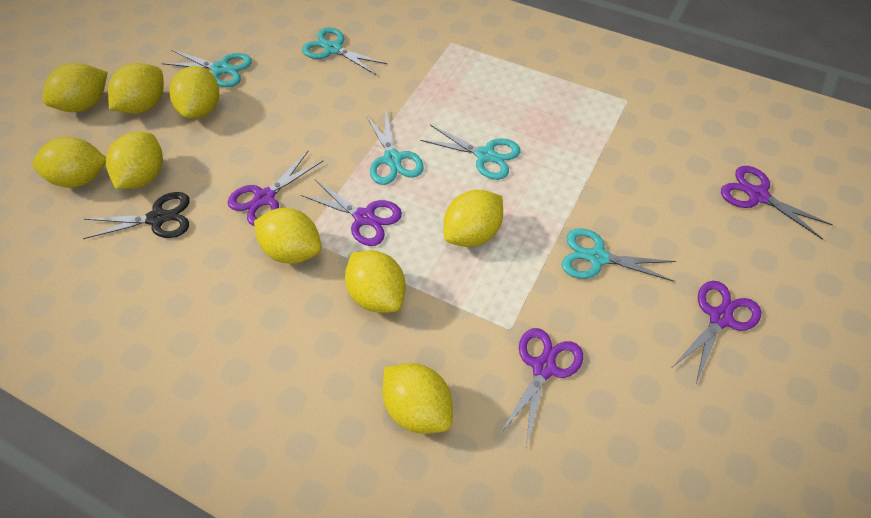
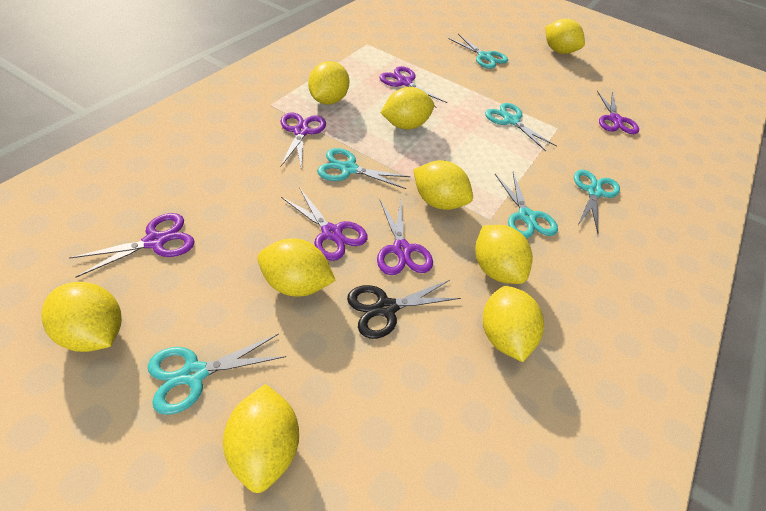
purple scissors: 5 -> 6
turquoise scissors: 5 -> 6

